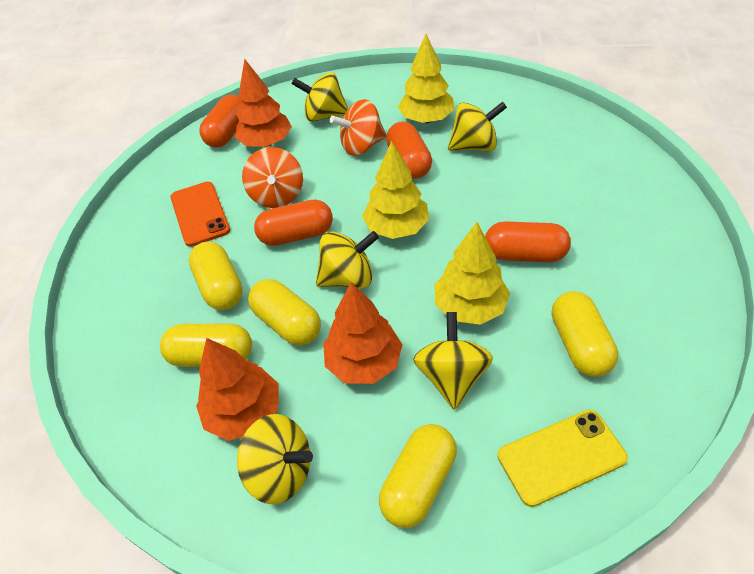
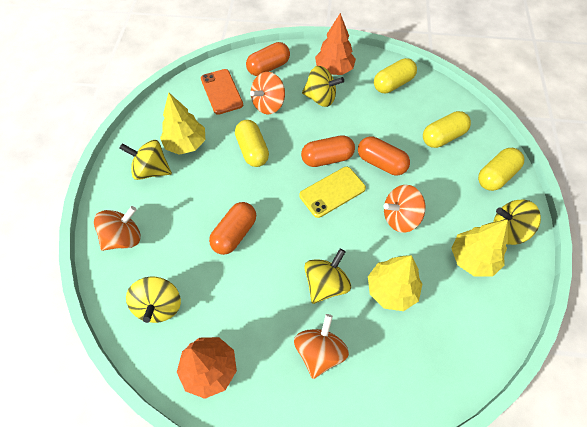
orange spinning top: 2 -> 4
orange tree: 3 -> 2
yellow capsule: 5 -> 4

